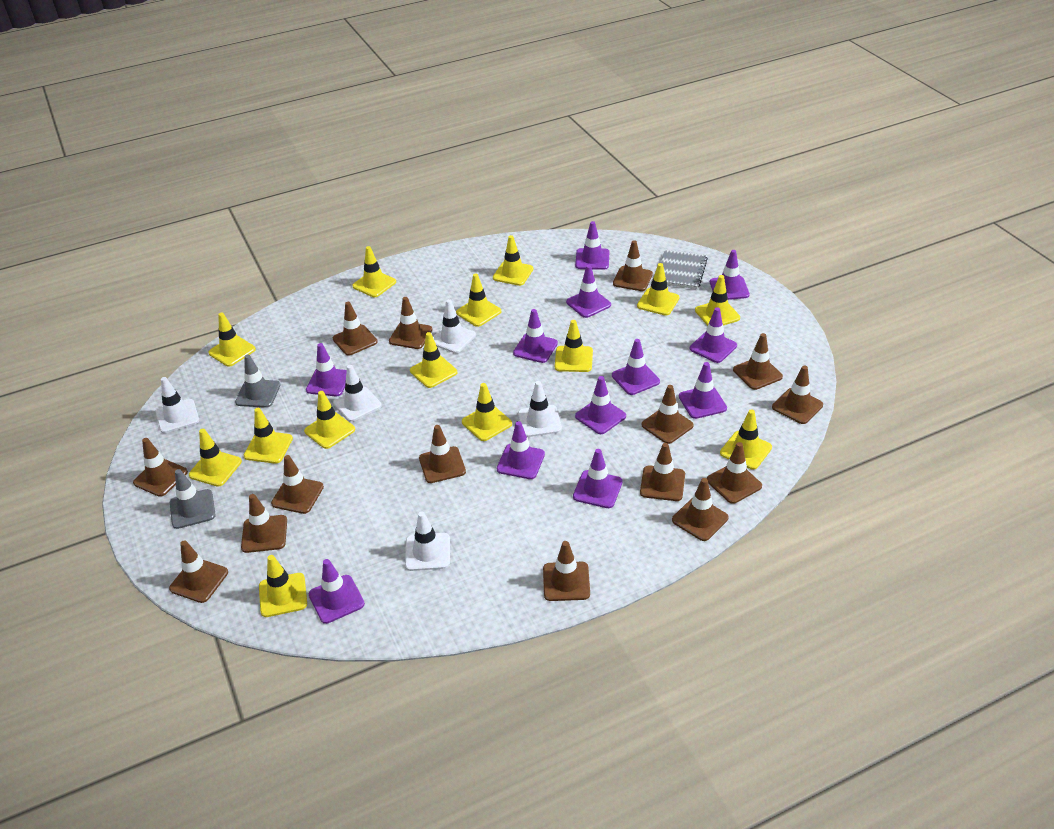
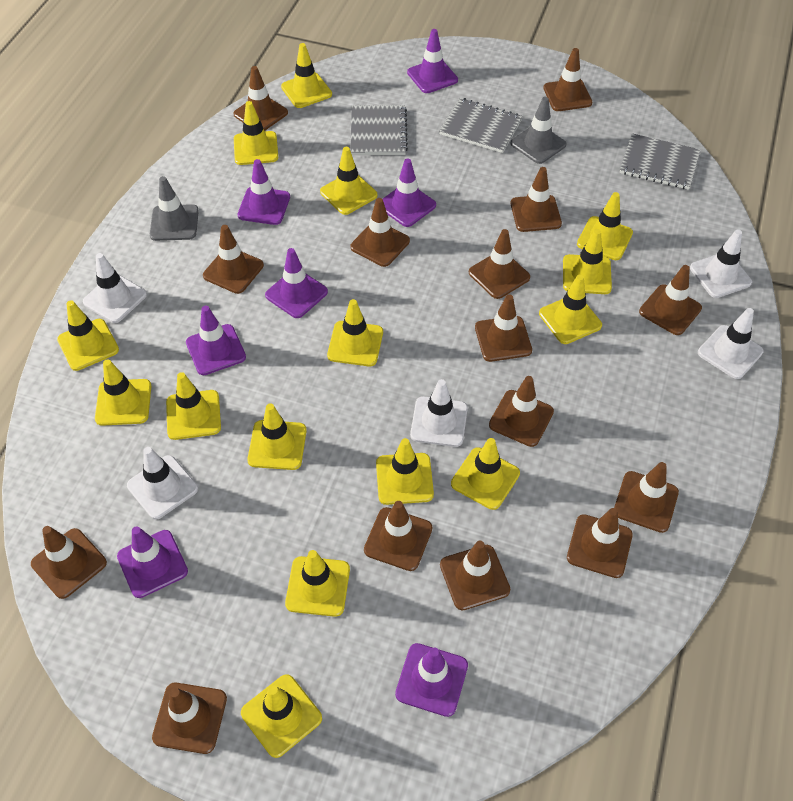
grey notebook: 1 -> 3
purple traffic cone: 12 -> 7
yellow traffic cone: 14 -> 15

